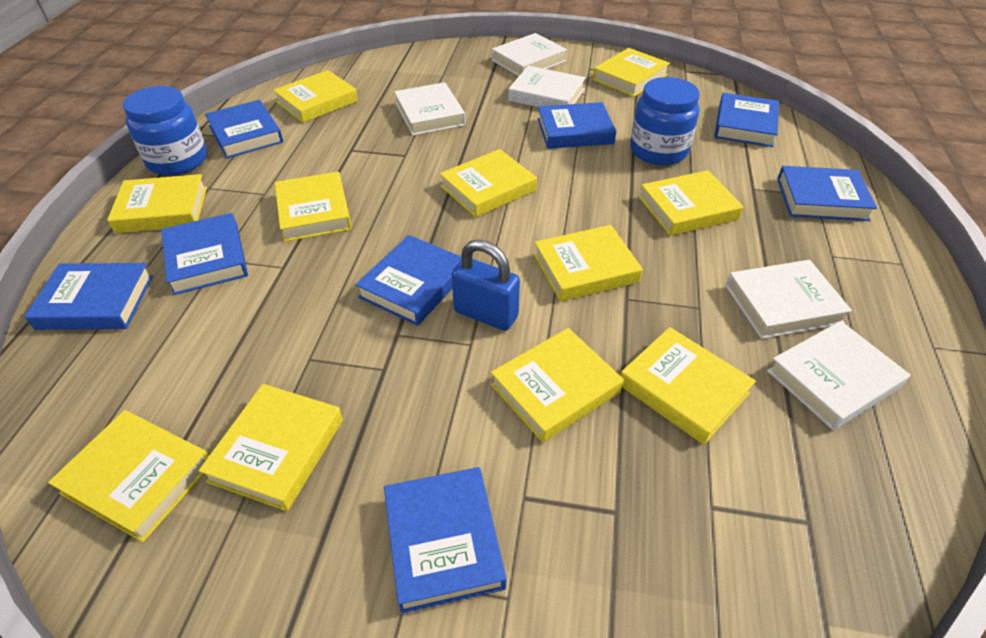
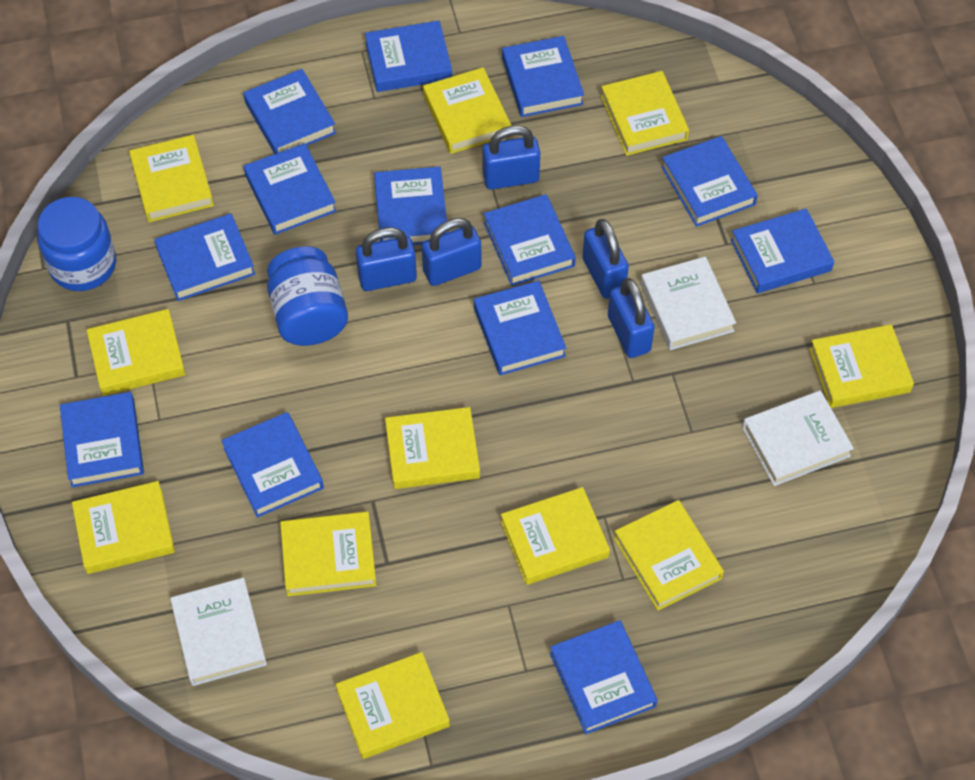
blue book: 8 -> 13
blue padlock: 1 -> 5
white book: 5 -> 3

